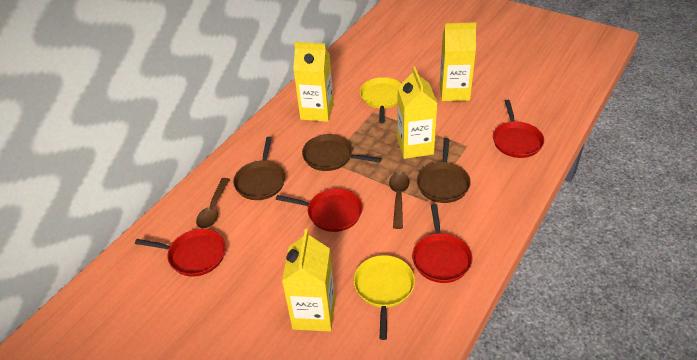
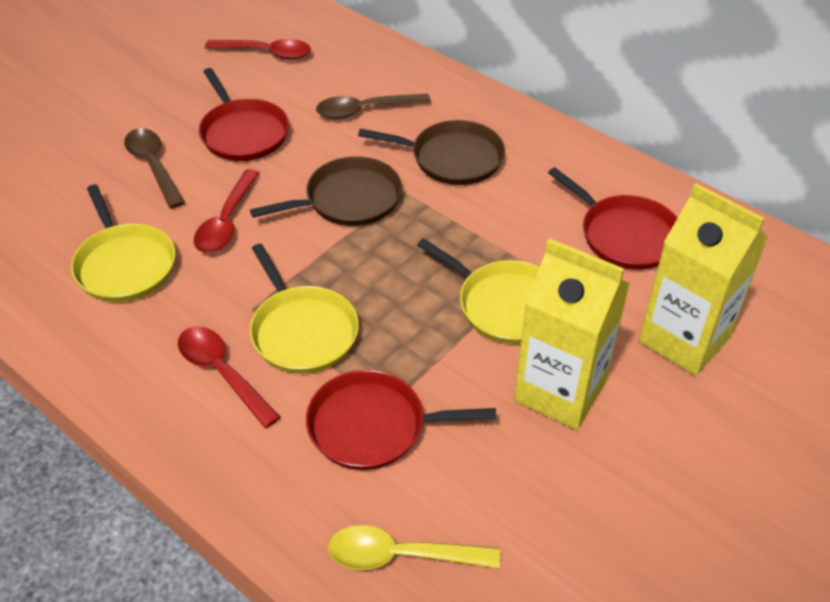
brown pan: 3 -> 2
red pan: 4 -> 3
red spoon: 0 -> 3
yellow carton: 4 -> 2
yellow pan: 2 -> 3
yellow spoon: 0 -> 1

